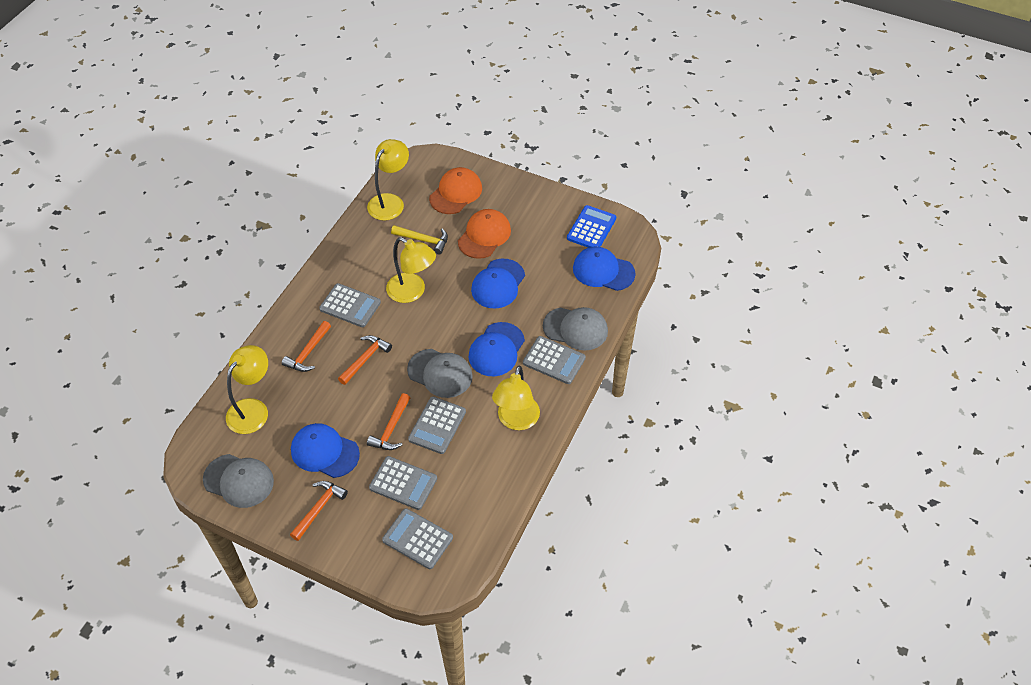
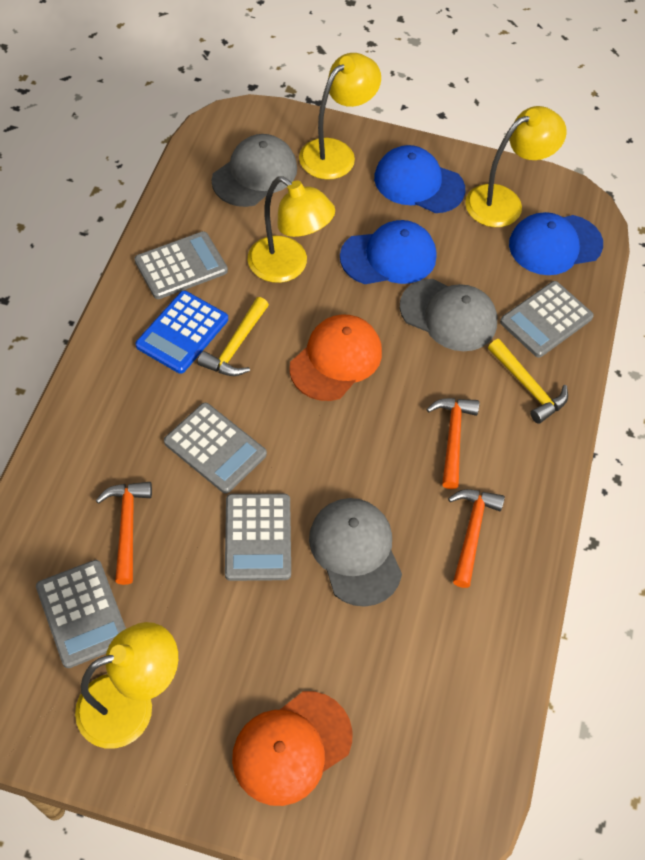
blue cap: 4 -> 3
orange hammer: 4 -> 3
yellow hammer: 1 -> 2

